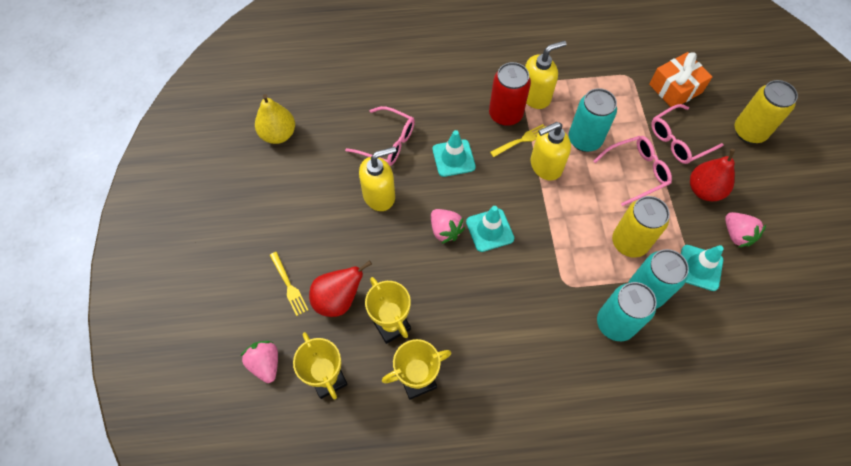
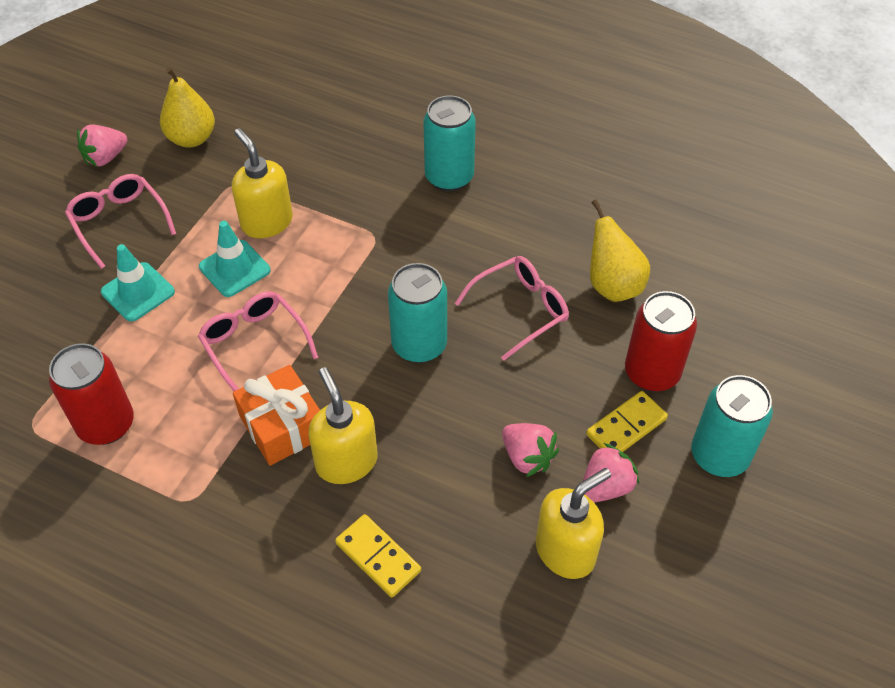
red can: 1 -> 2
red pear: 2 -> 0
turquoise traffic cone: 3 -> 2
yellow can: 2 -> 0
yellow domino: 0 -> 2
yellow fork: 2 -> 0
yellow pear: 1 -> 2
yellow trophy: 3 -> 0

